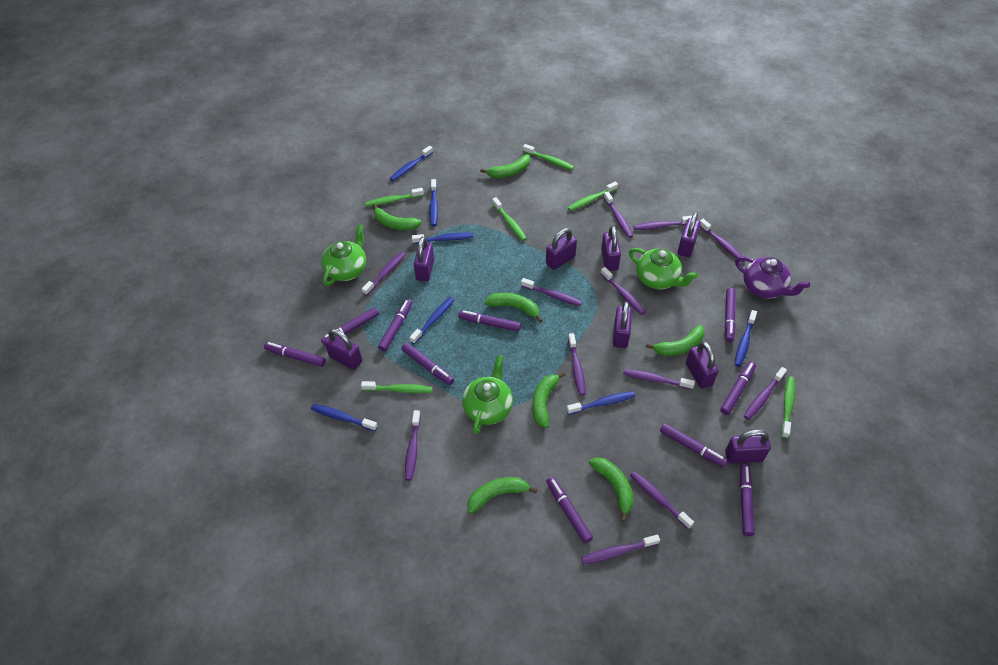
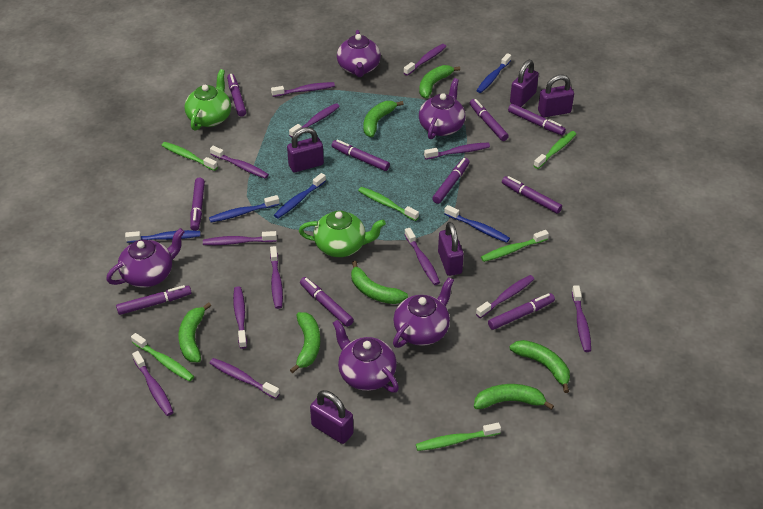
blue toothbrush: 7 -> 5
green teapot: 3 -> 2
purple padlock: 8 -> 5
purple teapot: 1 -> 5
purple toothbrush: 12 -> 13

